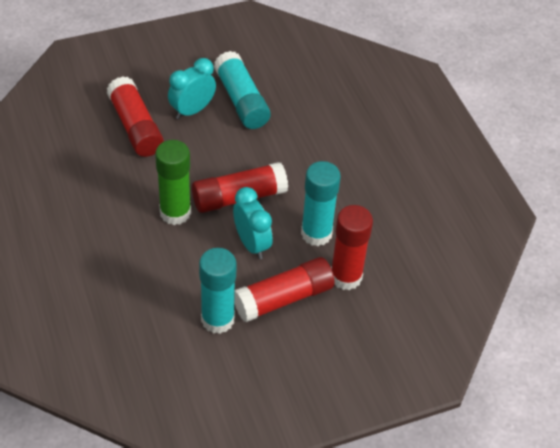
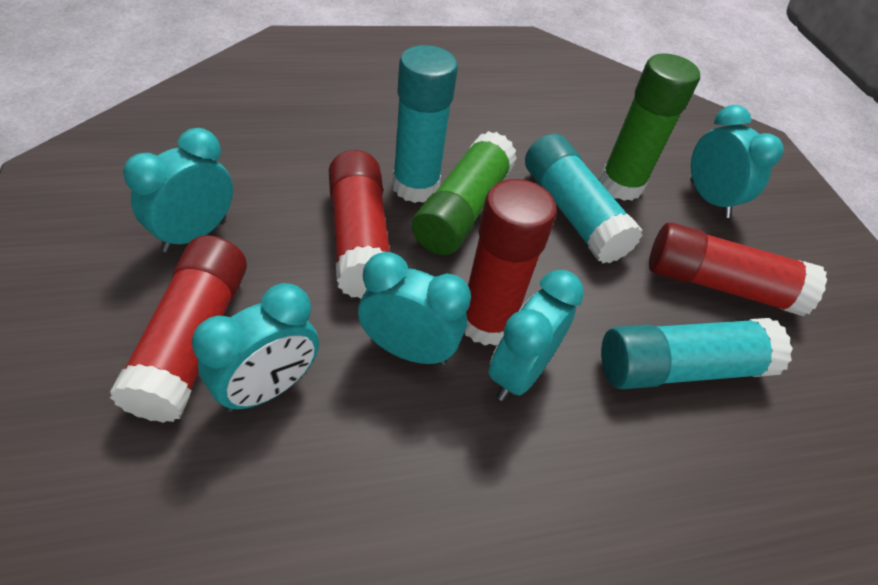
green glue stick: 1 -> 2
turquoise clock: 2 -> 5

